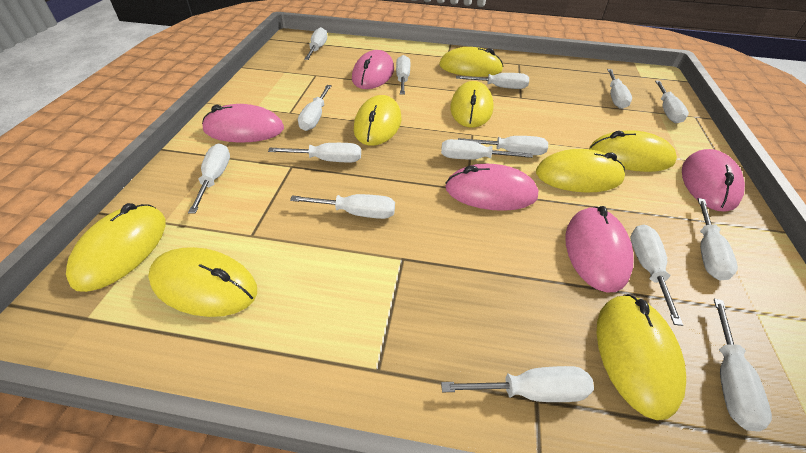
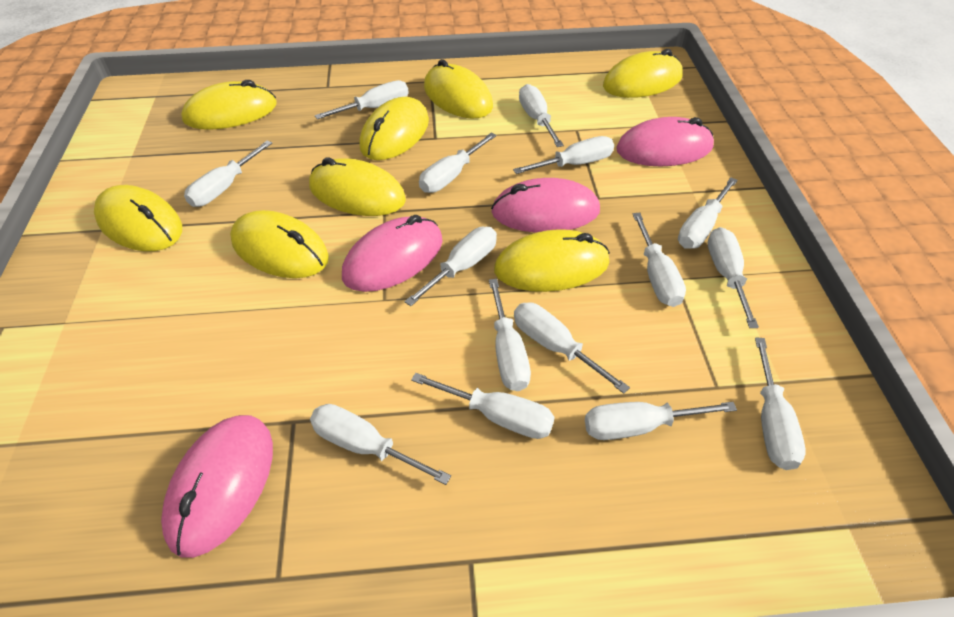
pink mouse: 5 -> 4

